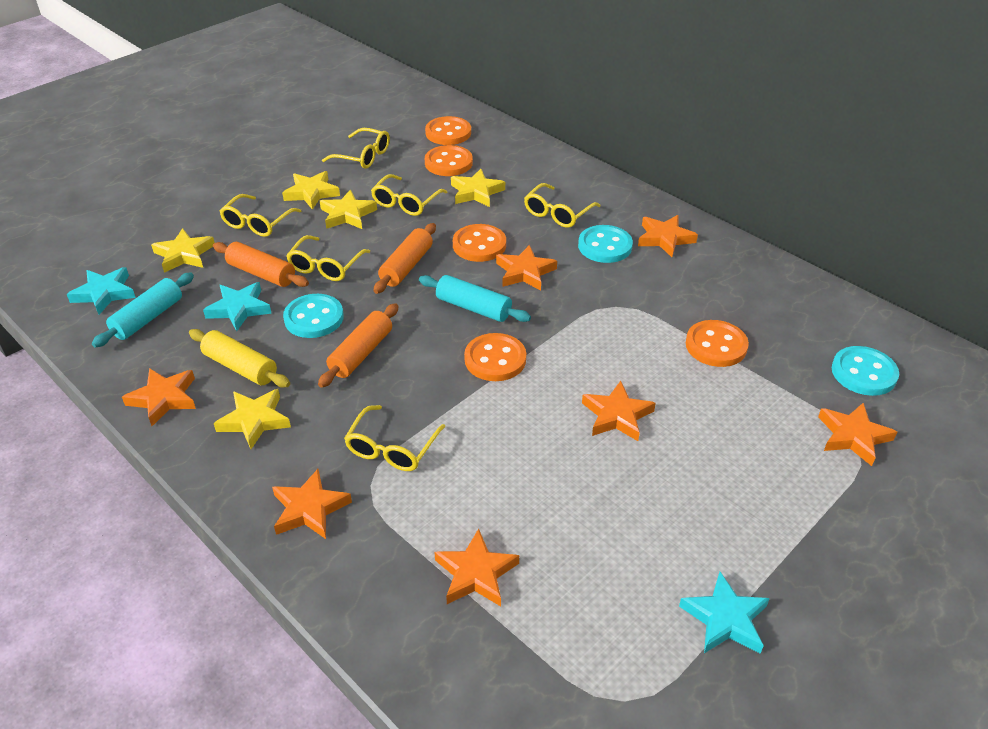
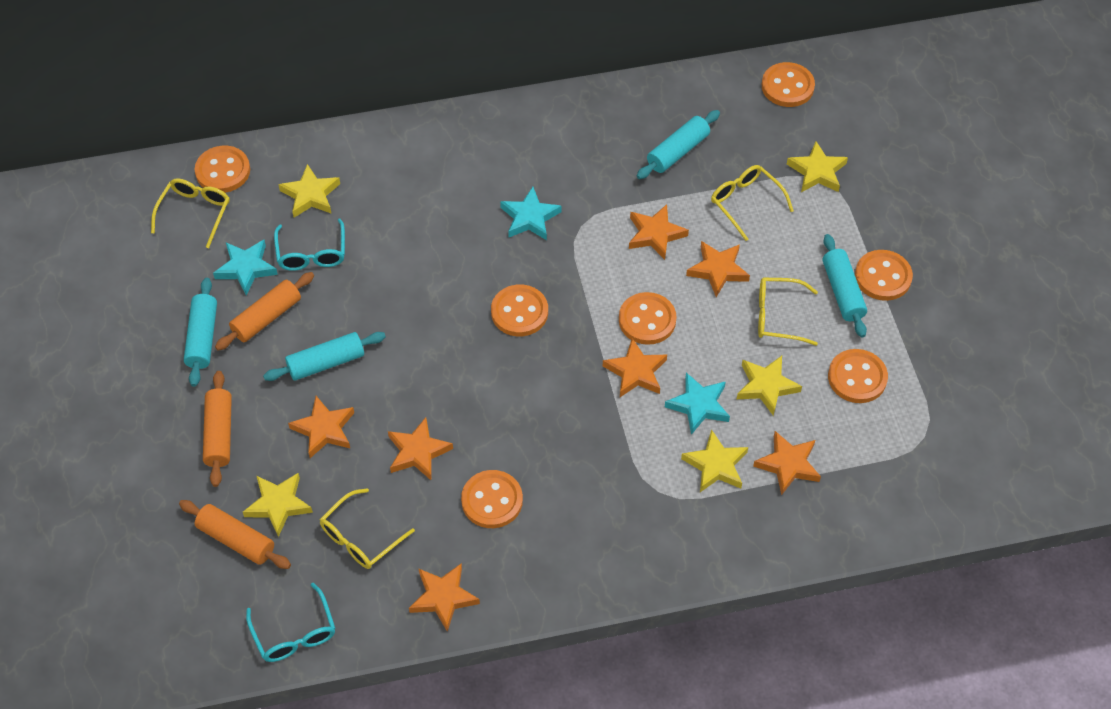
orange button: 5 -> 7
turquoise button: 3 -> 0
turquoise glasses: 0 -> 2
turquoise rolling pin: 2 -> 4
yellow glasses: 6 -> 4
yellow rolling pin: 1 -> 0

